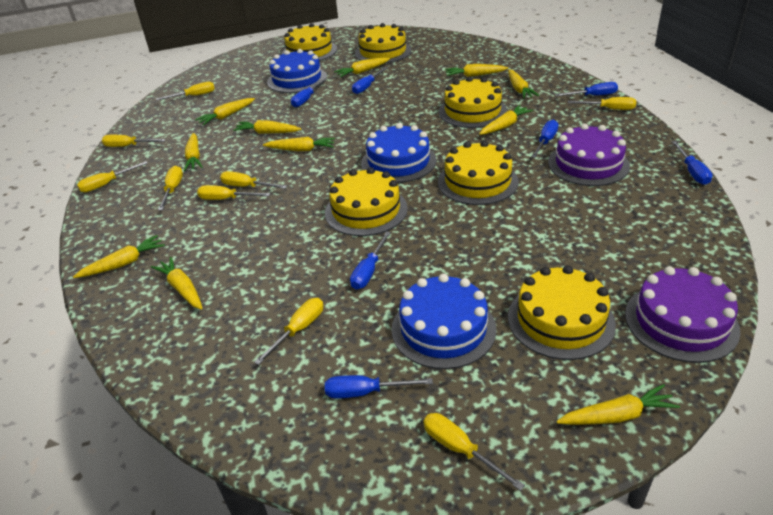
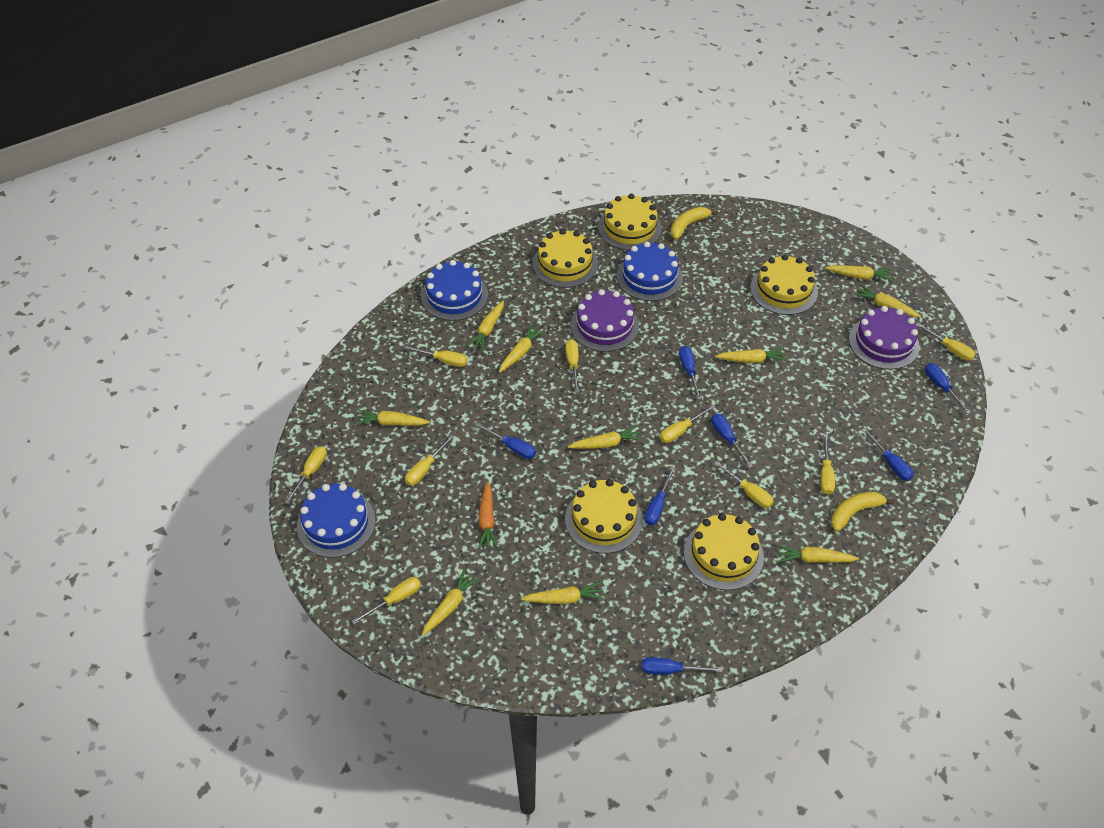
orange carrot: 0 -> 1
yellow banana: 0 -> 2
yellow cake: 6 -> 5
yellow carrot: 11 -> 10

